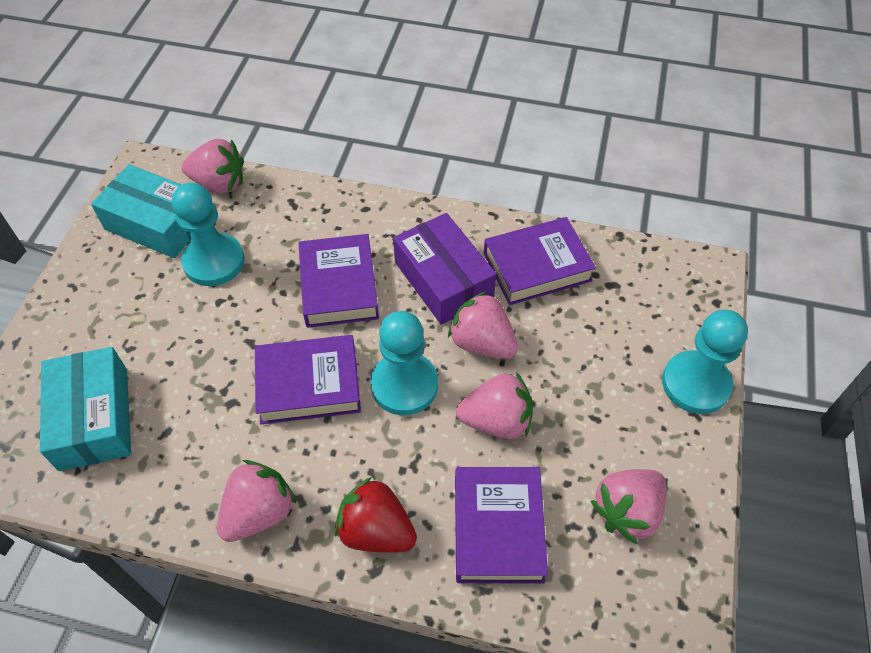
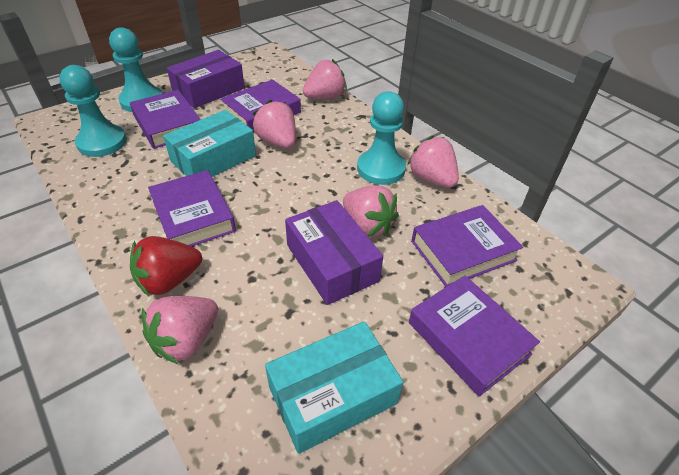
purple book: 4 -> 5
purple box: 1 -> 2

